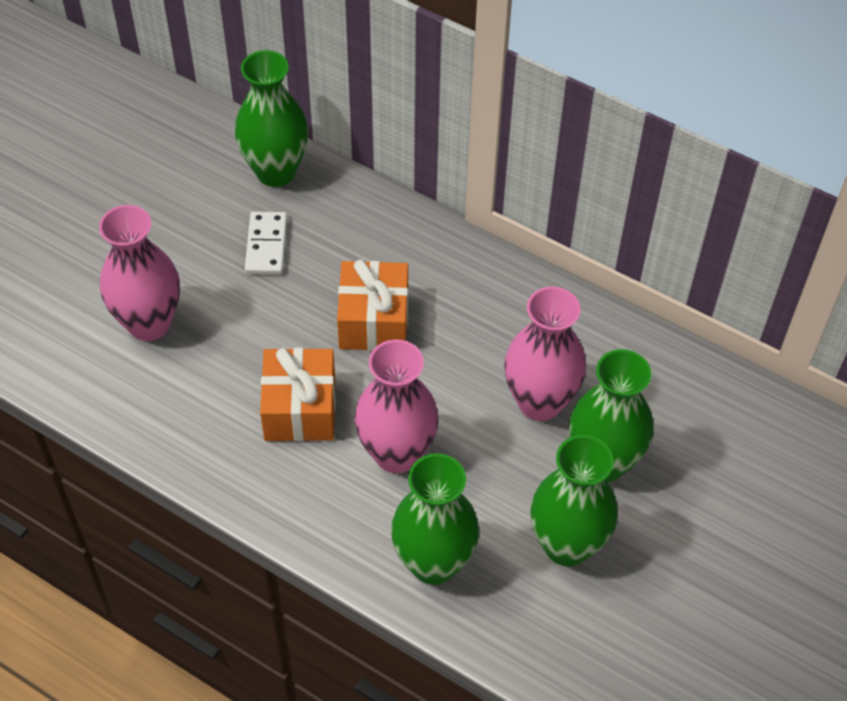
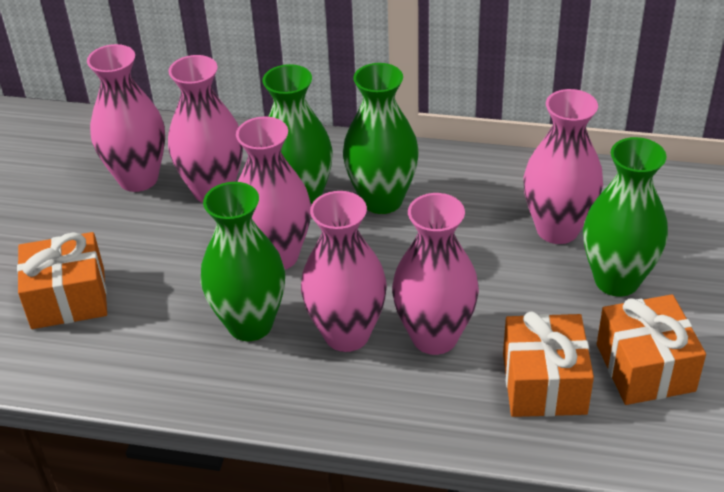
orange gift: 2 -> 3
pink vase: 3 -> 6
white domino: 1 -> 0

